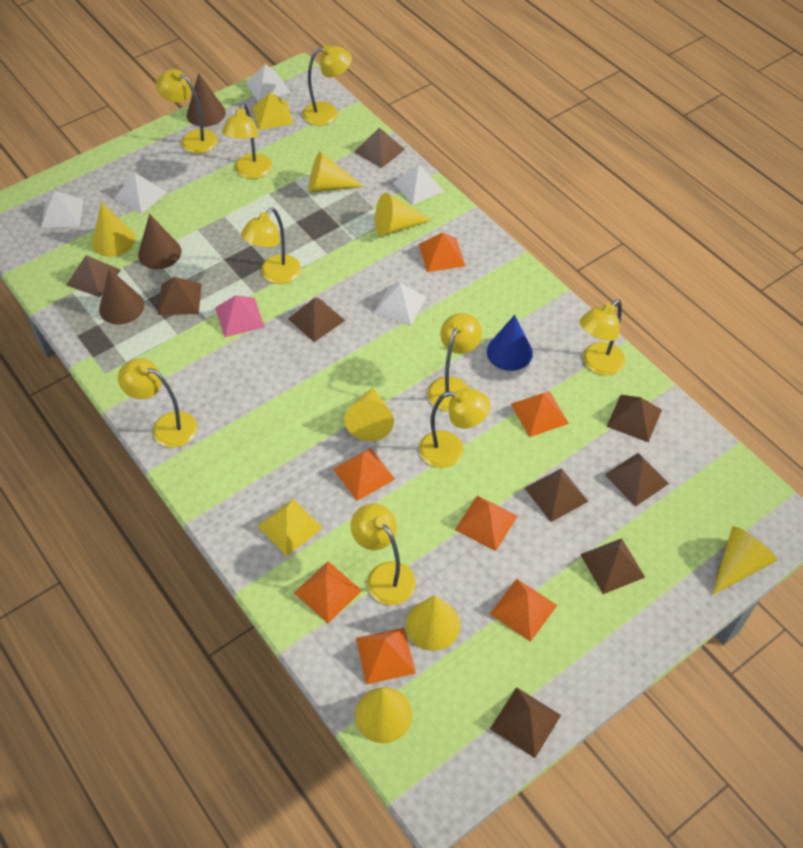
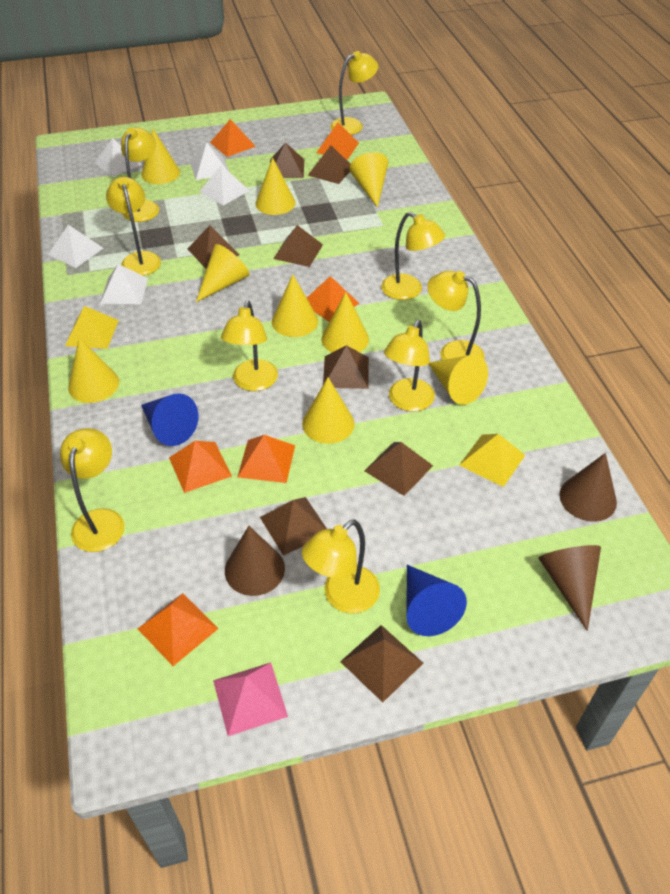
blue cone: 1 -> 2
brown pyramid: 9 -> 8
orange pyramid: 7 -> 6
yellow cone: 7 -> 9

